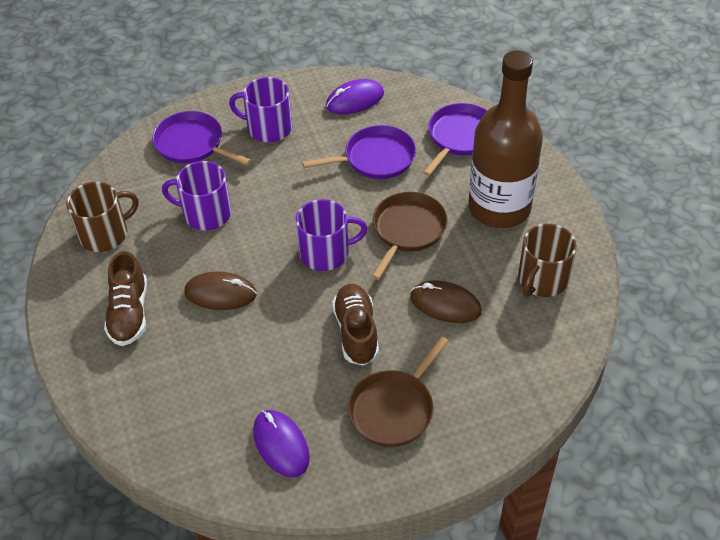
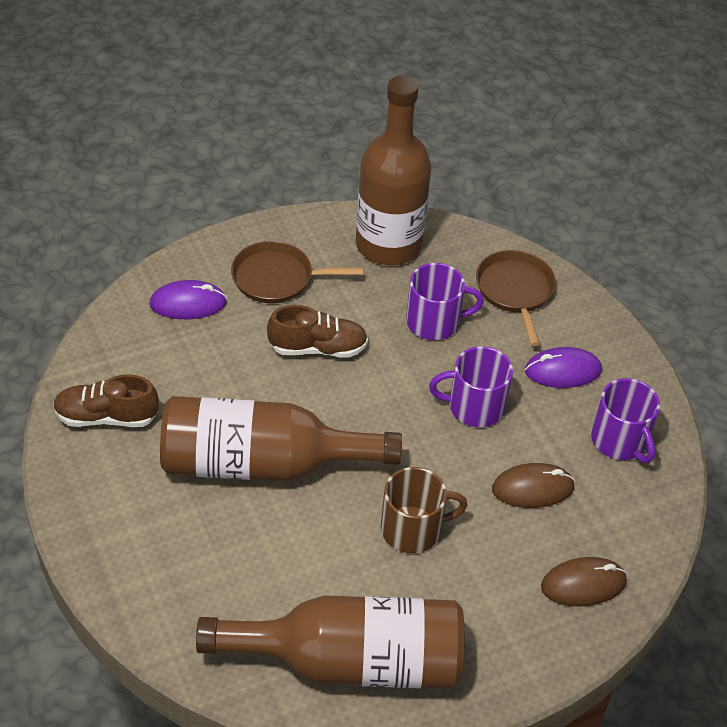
brown bottle: 1 -> 3
brown mug: 2 -> 1
purple pan: 3 -> 0

